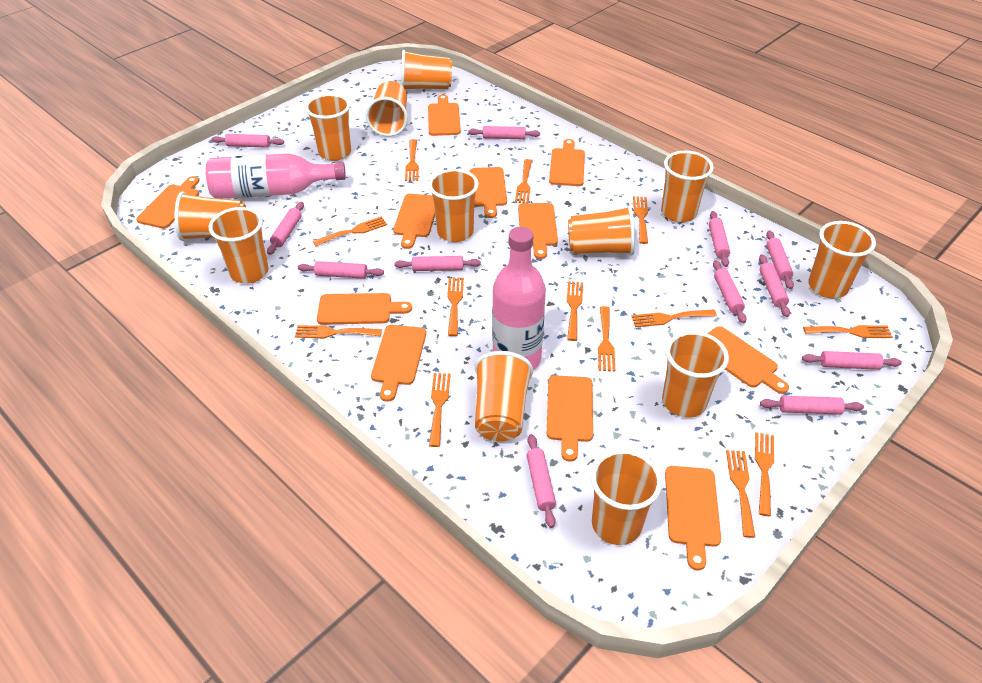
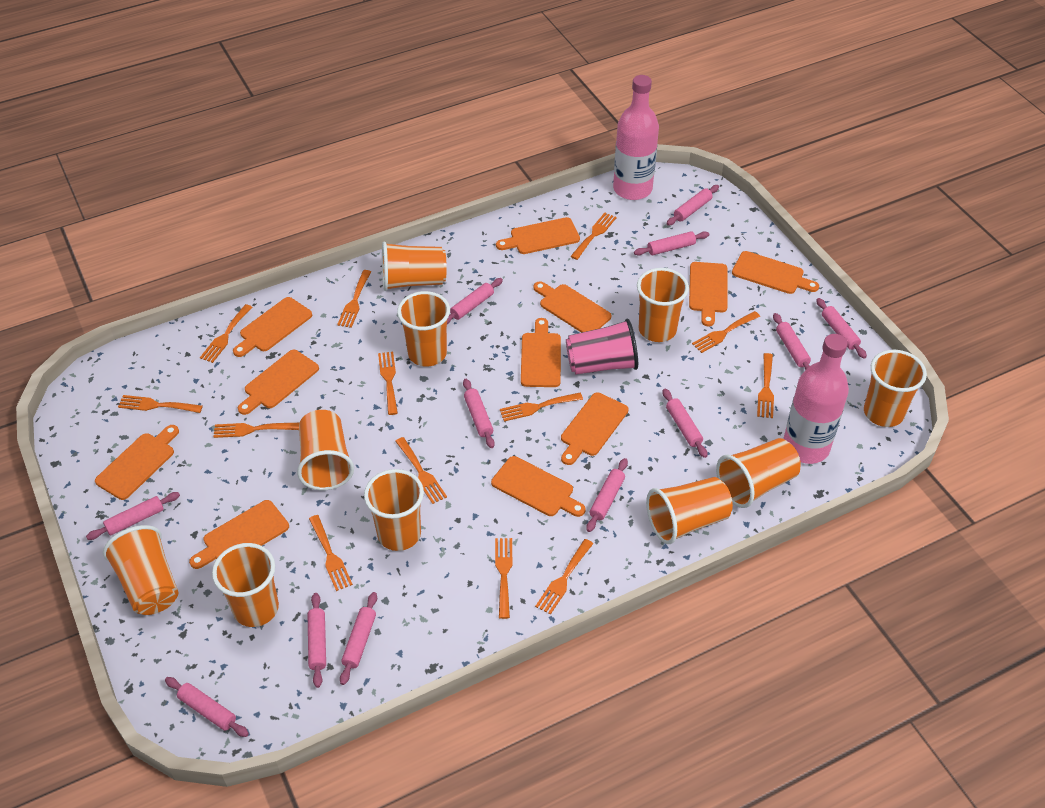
orange cup: 12 -> 10
pink cup: 0 -> 1

